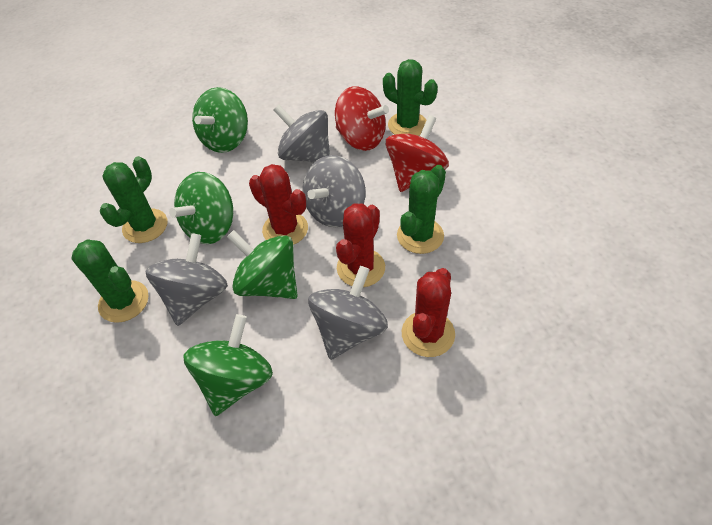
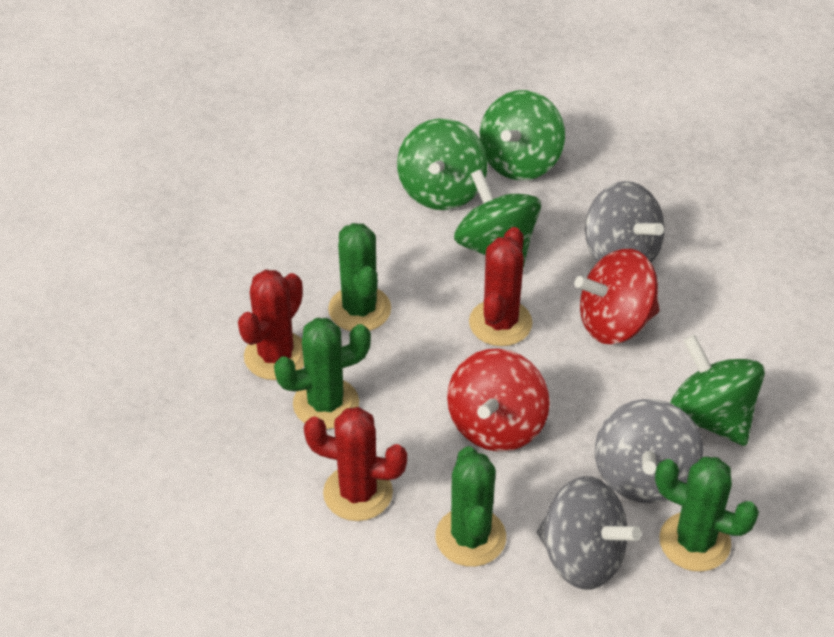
grey spinning top: 4 -> 3

